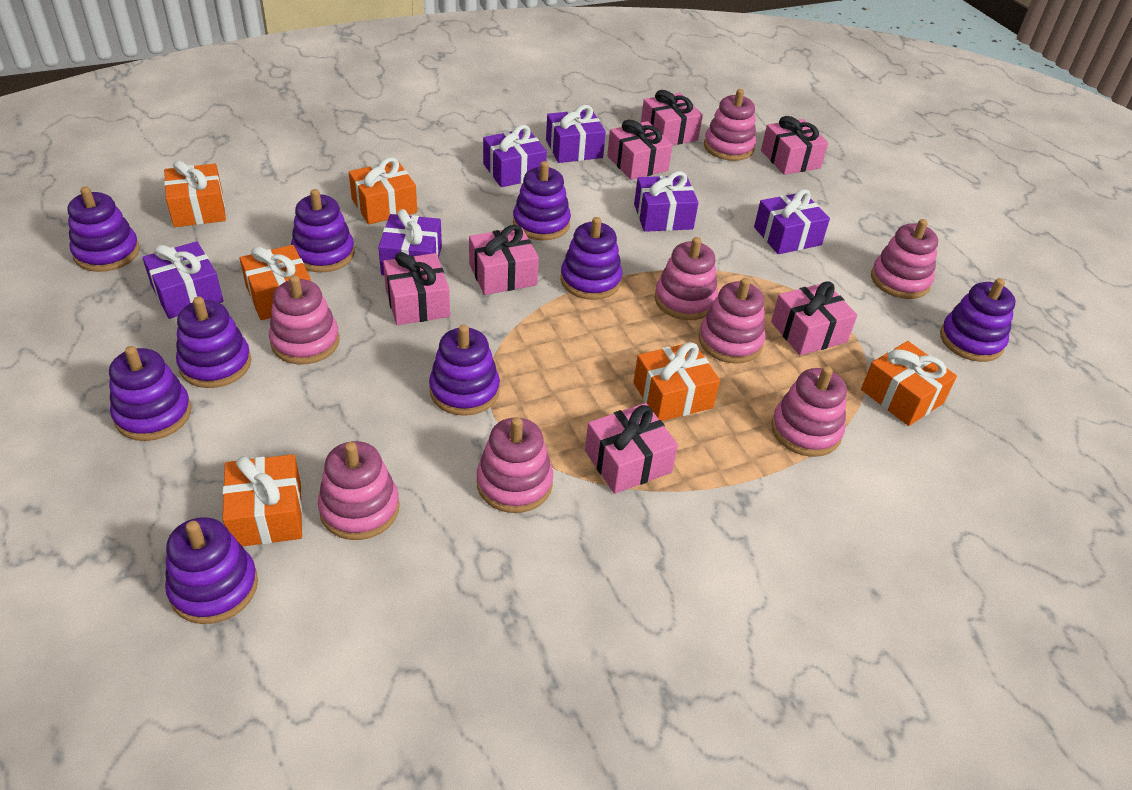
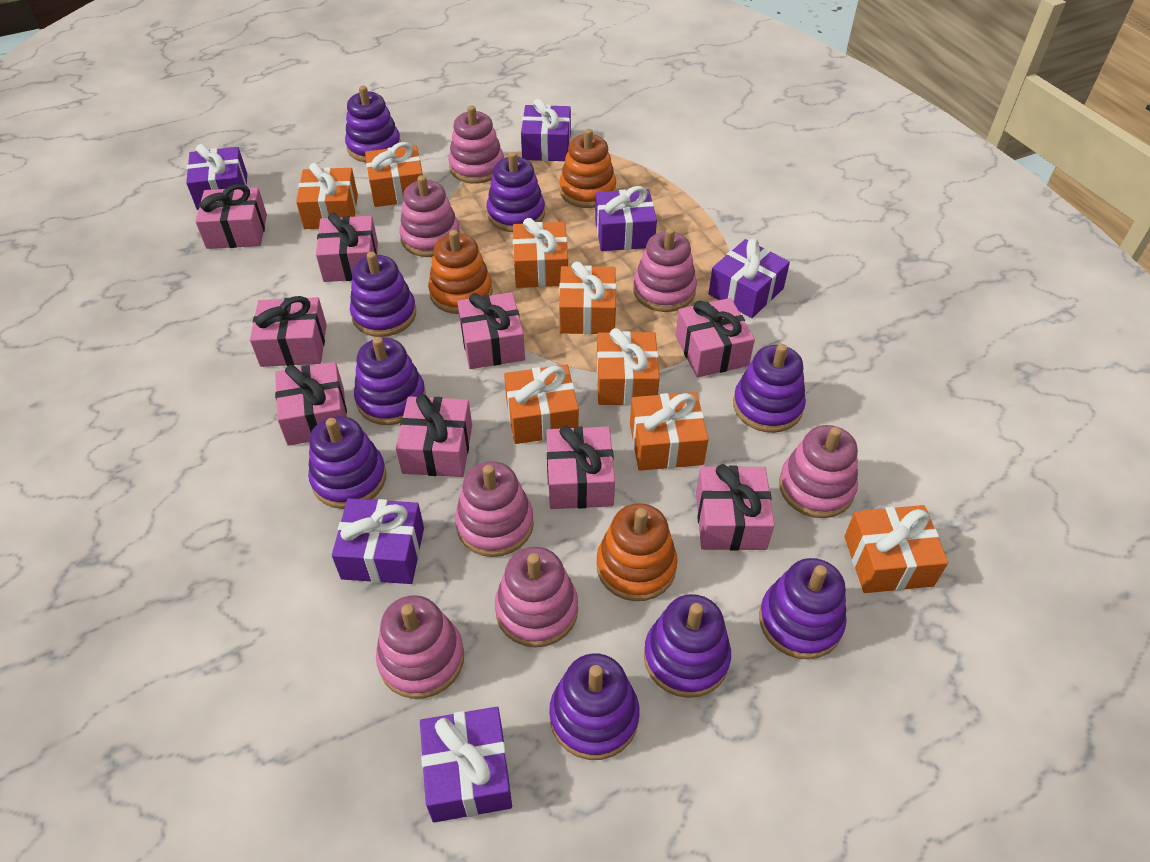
orange gift: 6 -> 8
orange stacking toy: 0 -> 3
pink gift: 7 -> 9
pink stacking toy: 8 -> 7

